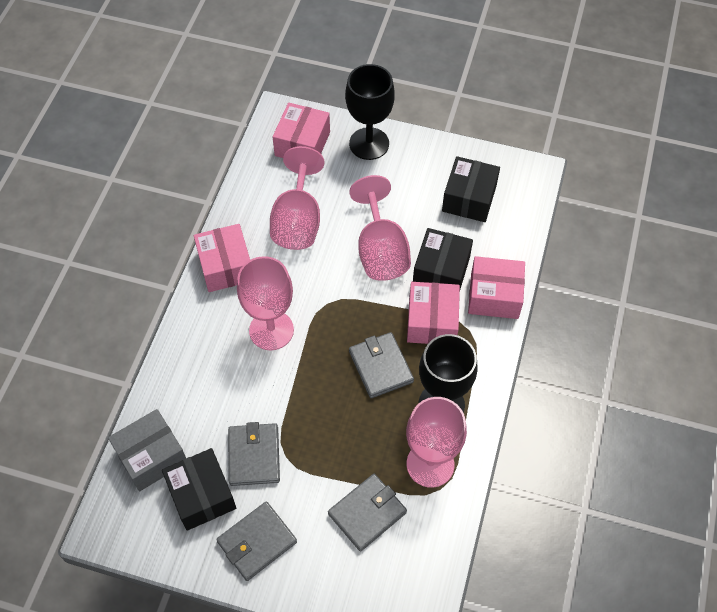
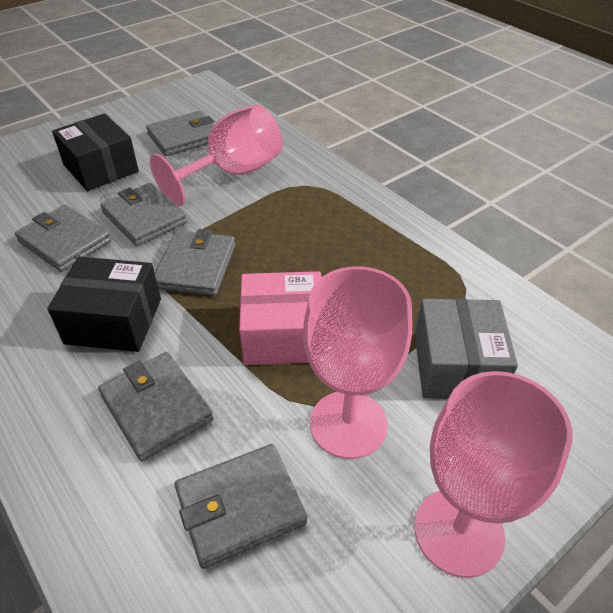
black box: 3 -> 2
black goblet: 2 -> 0
grey wallet: 4 -> 6
pink box: 4 -> 1
pink goblet: 4 -> 3

